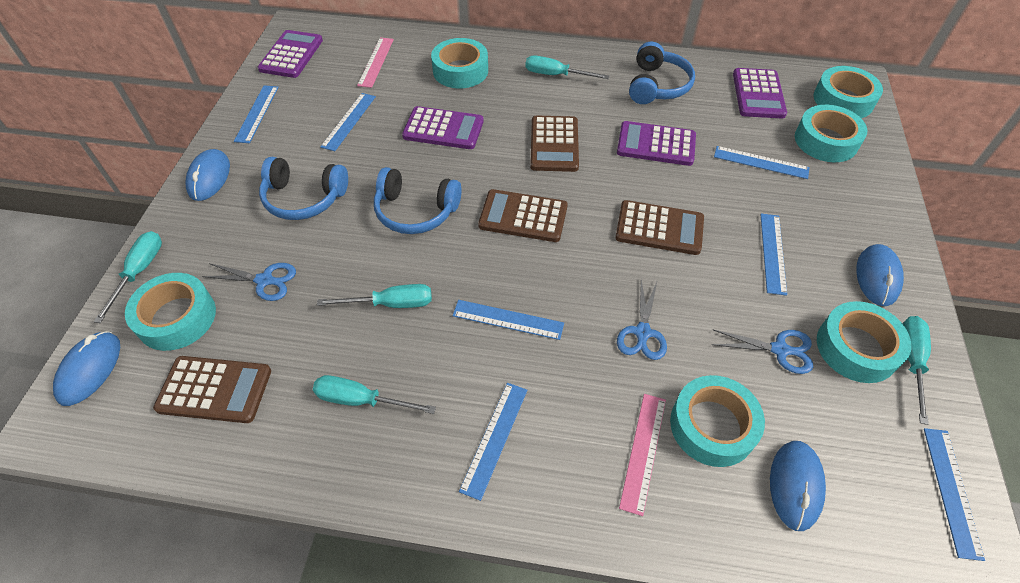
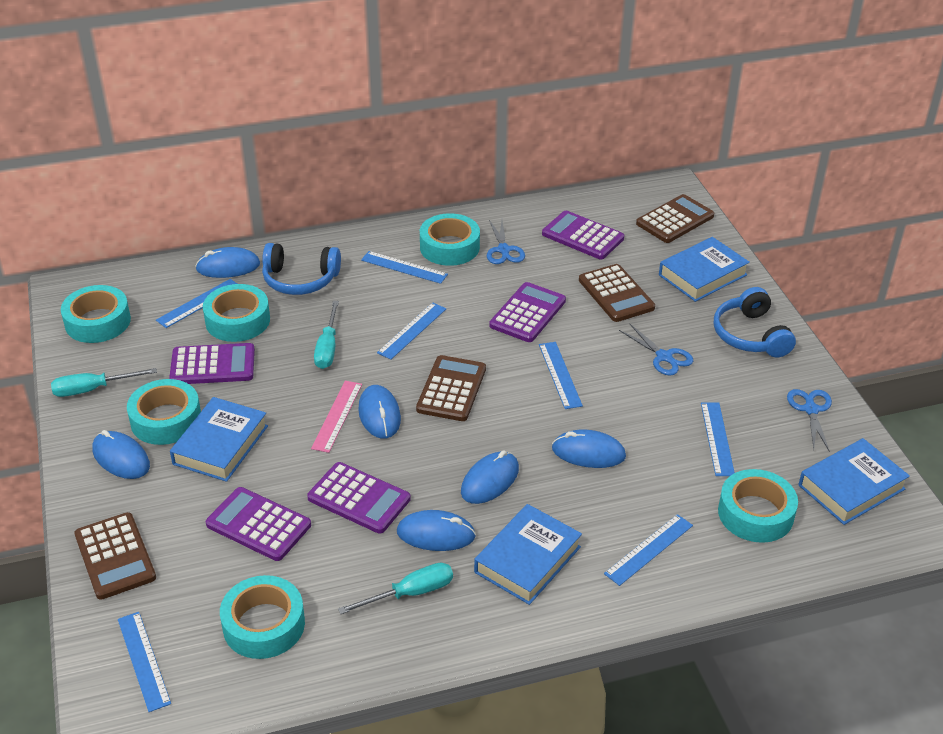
blue book: 0 -> 4
blue headphones: 3 -> 2
blue mouse: 4 -> 6
pink ruler: 2 -> 1
purple calculator: 4 -> 5
turquoise screwdriver: 5 -> 3

